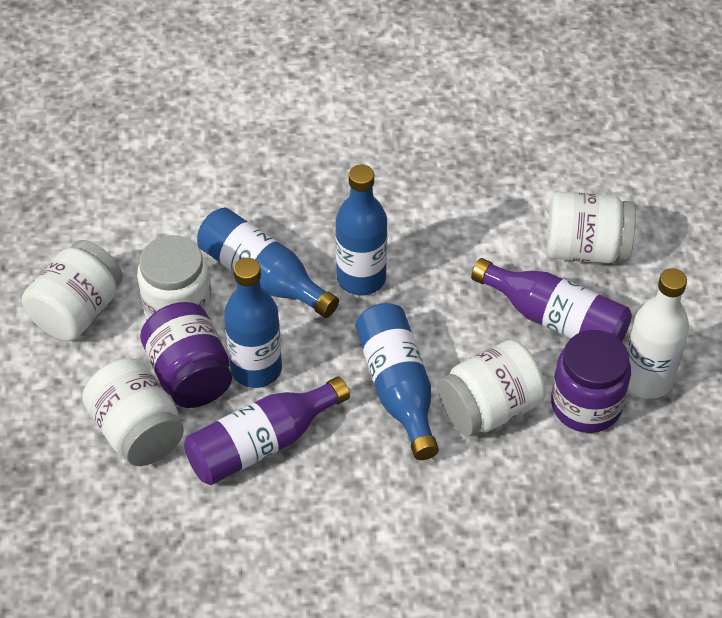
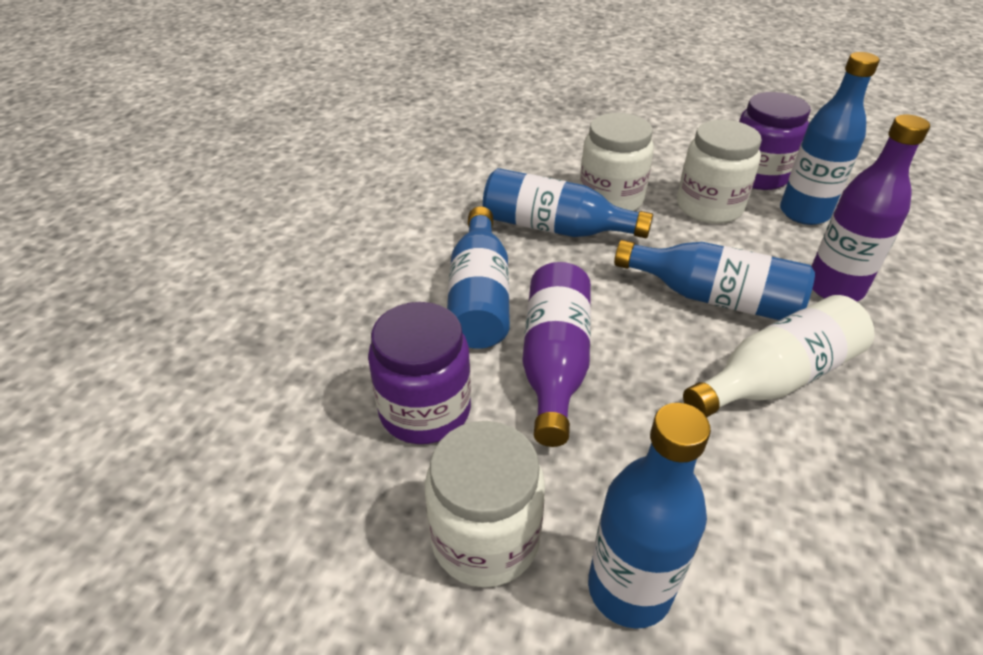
blue bottle: 4 -> 5
white jar: 5 -> 3

